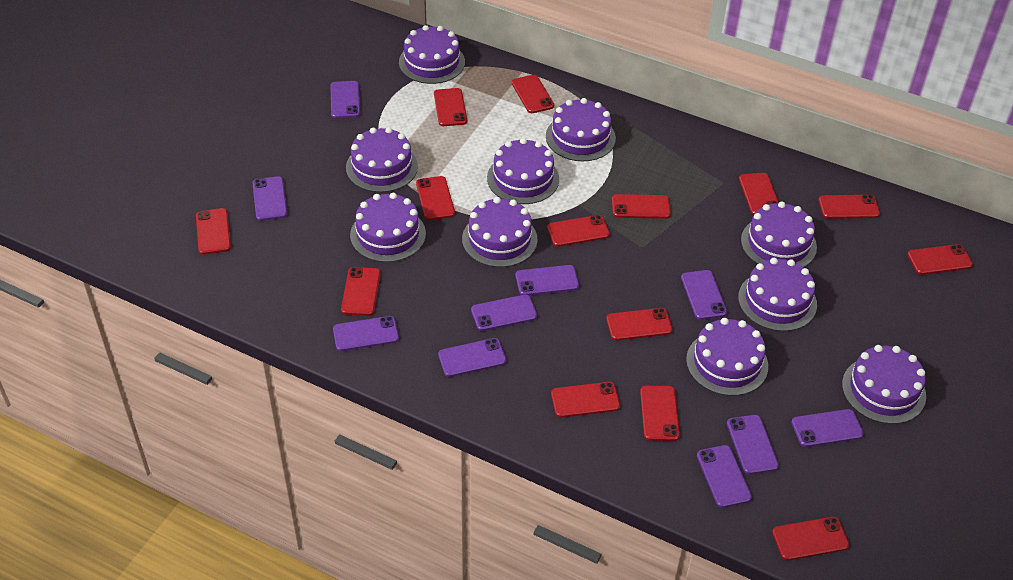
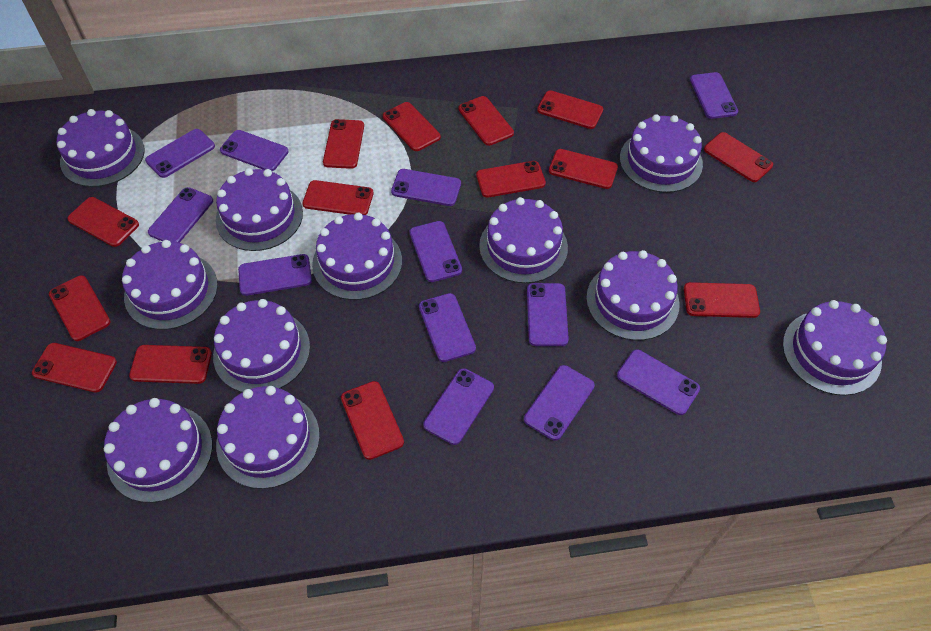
purple cake: 10 -> 11
purple phone: 10 -> 12

